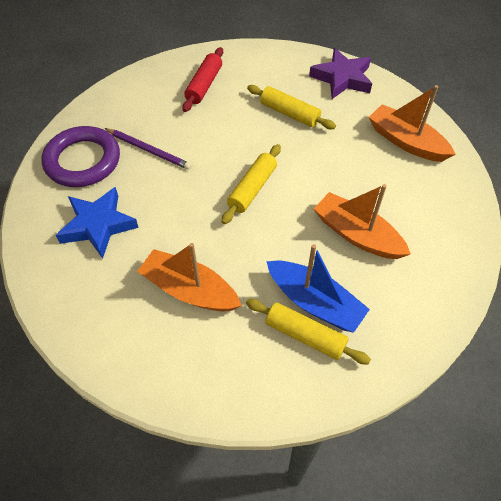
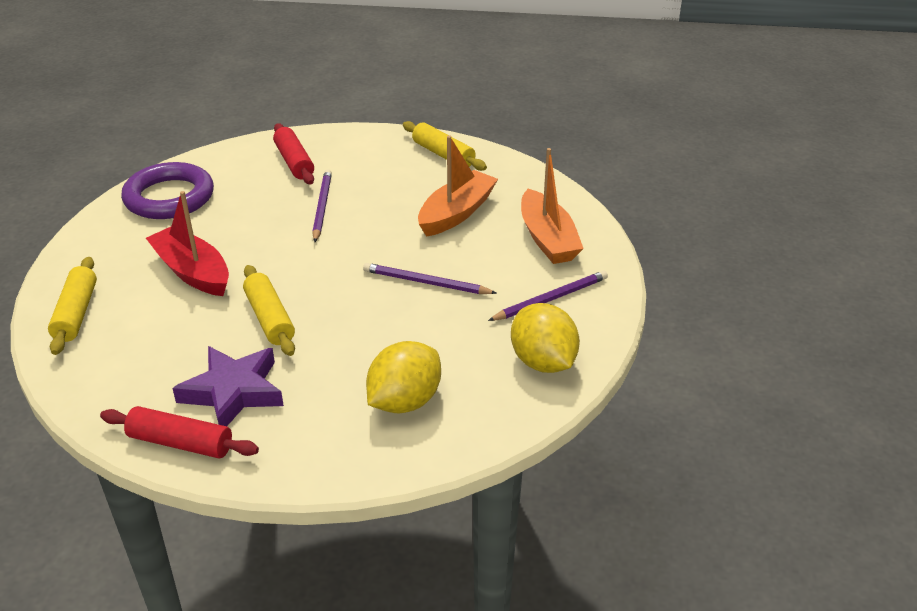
blue boat: 1 -> 0
blue star: 1 -> 0
orange boat: 3 -> 2
purple pencil: 1 -> 3
red boat: 0 -> 1
red rolling pin: 1 -> 2
yellow lemon: 0 -> 2

